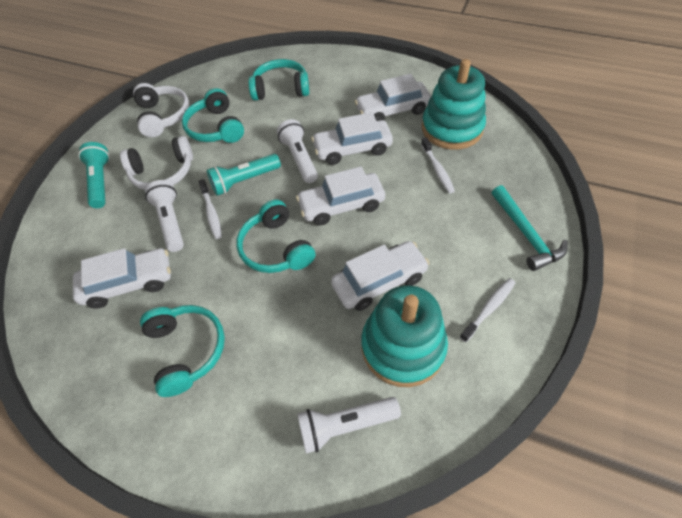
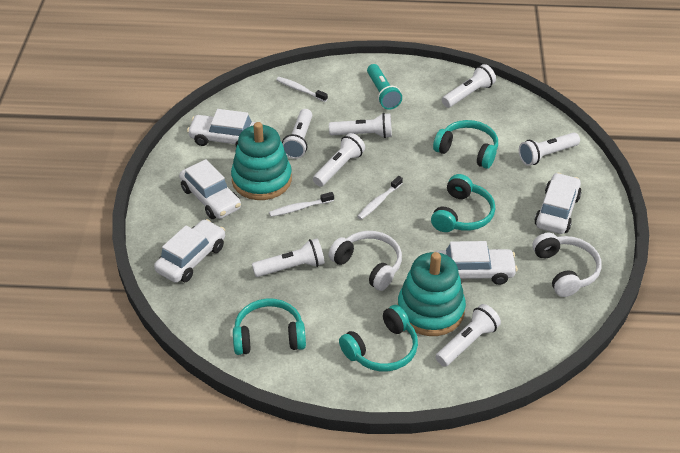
turquoise flashlight: 2 -> 1
turquoise hammer: 1 -> 0
white flashlight: 3 -> 7

